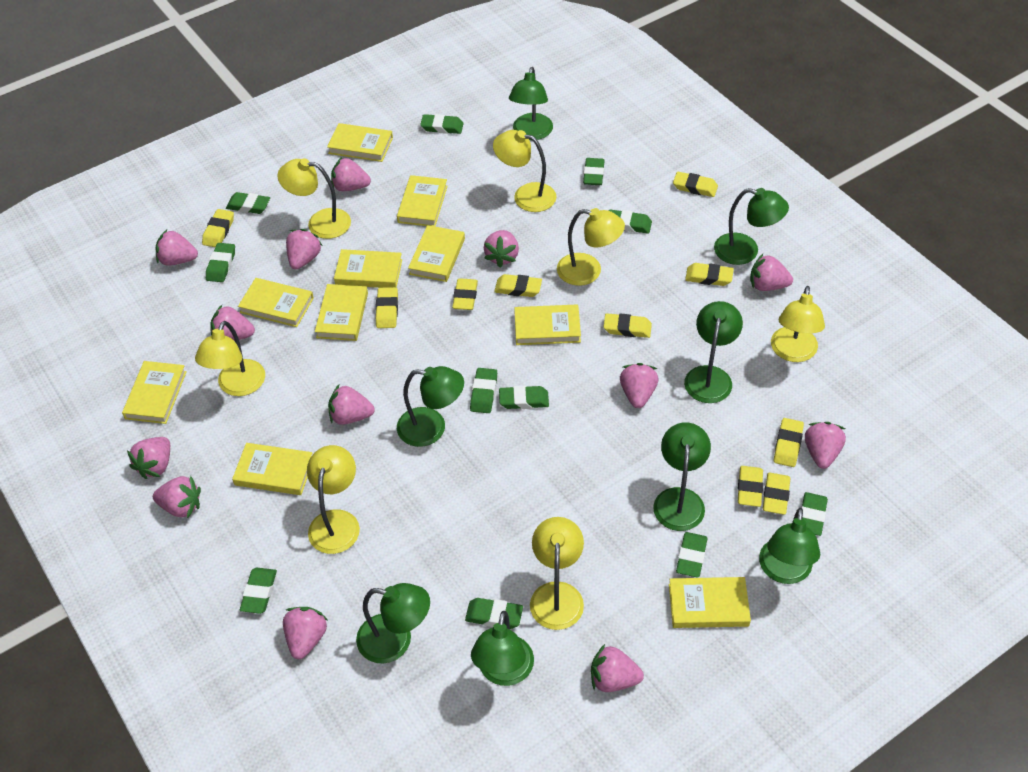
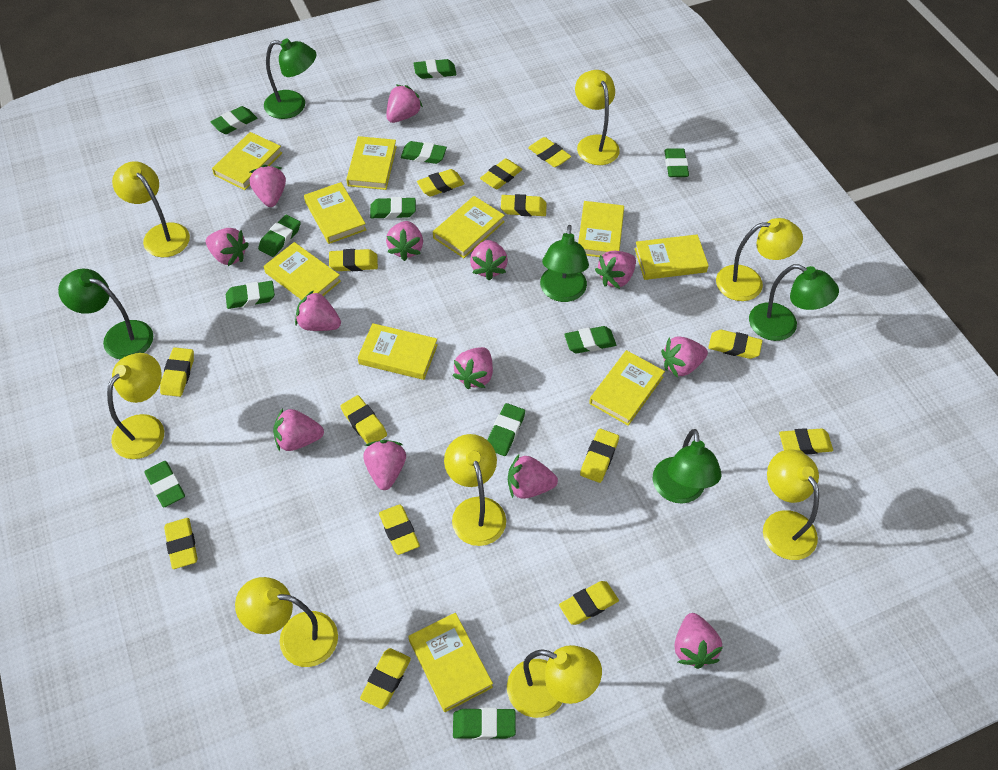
green lamp: 8 -> 5
yellow eraser: 10 -> 14
yellow lamp: 7 -> 8

